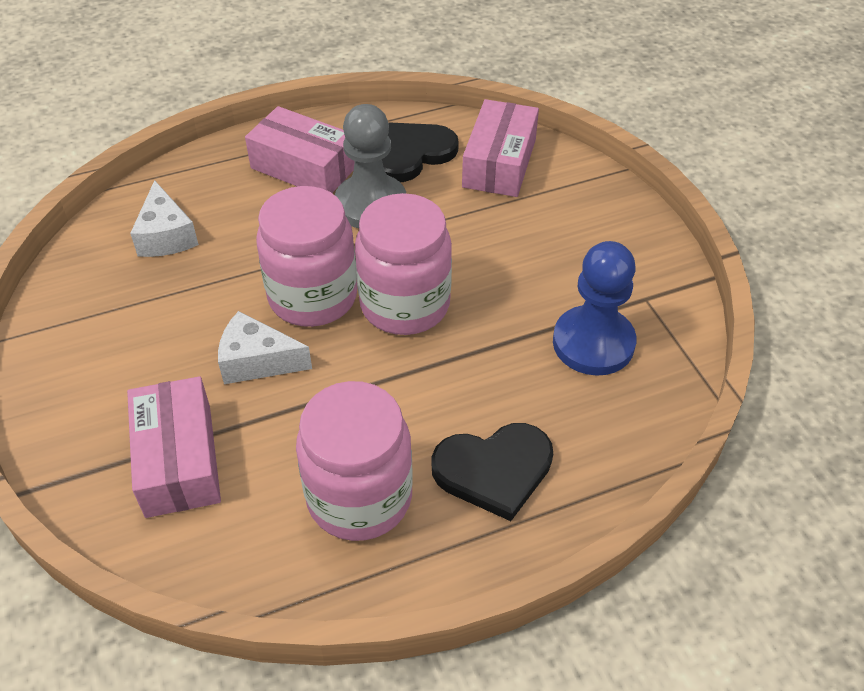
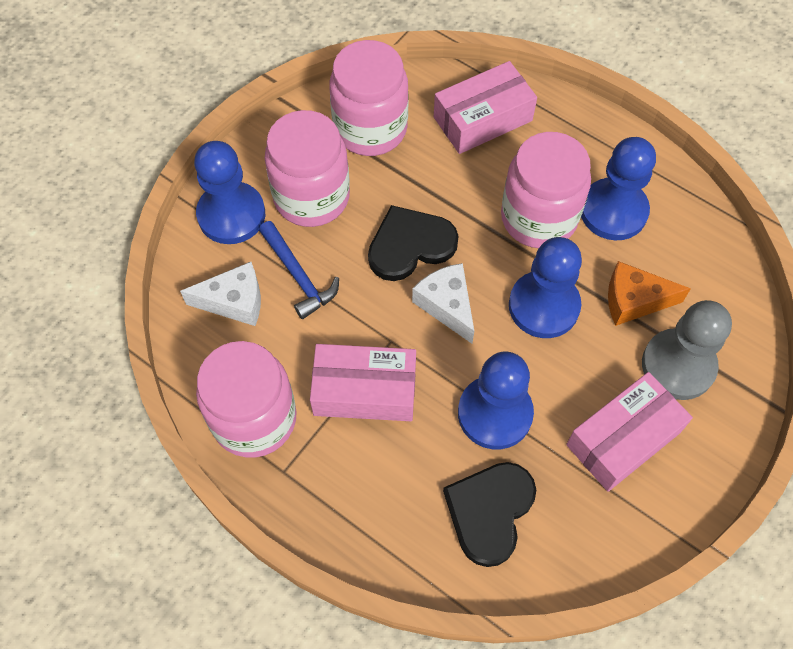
blue hammer: 0 -> 1
blue pawn: 1 -> 4
orange cheese: 0 -> 1
pink jar: 3 -> 4

